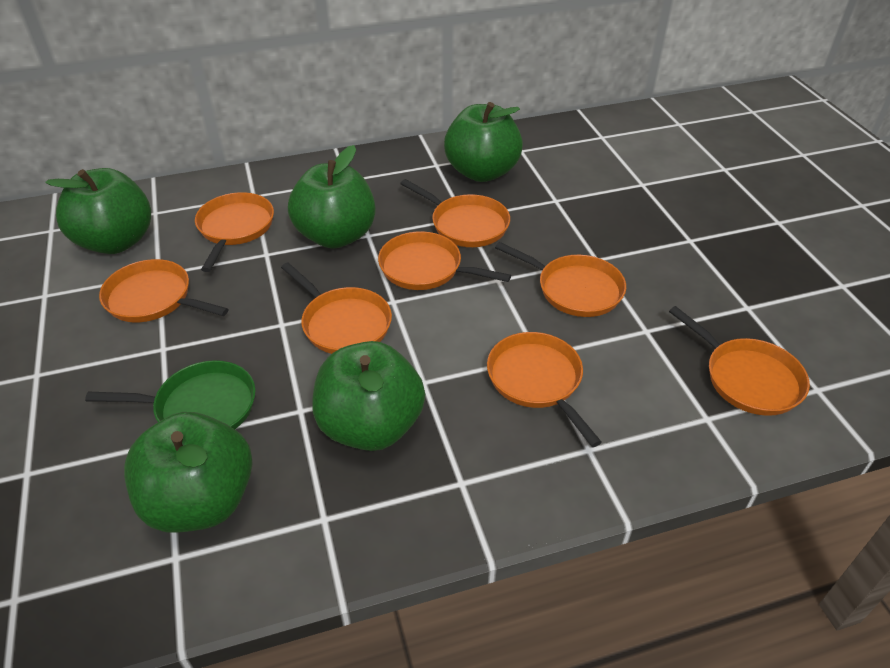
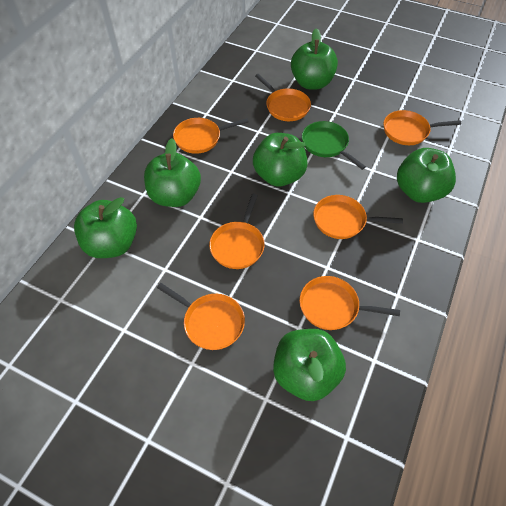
green apple: 5 -> 6
orange pan: 8 -> 7

